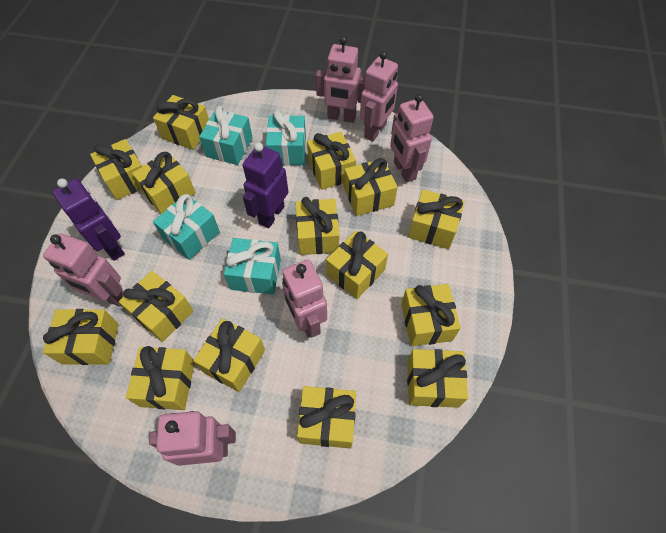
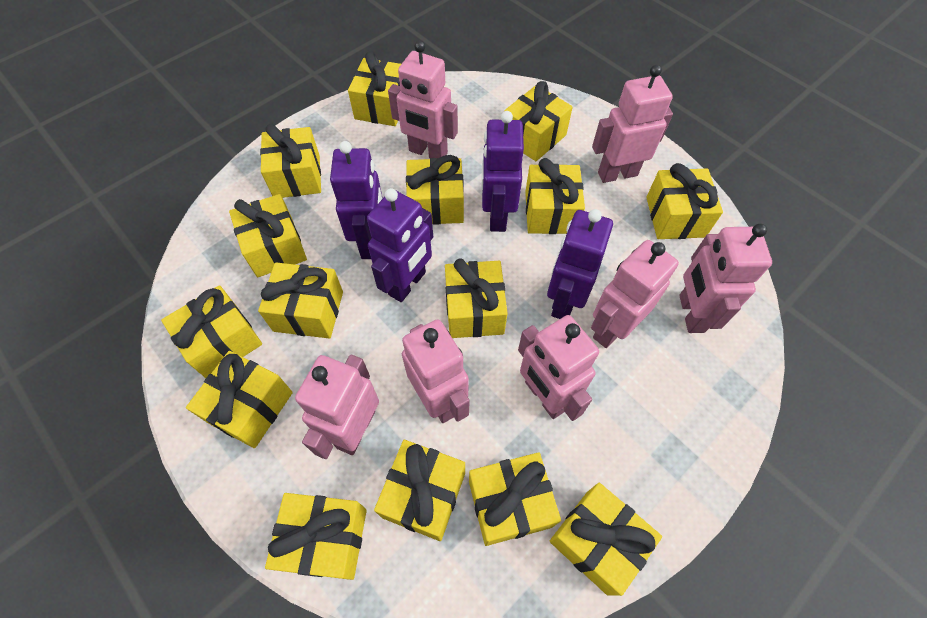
pink robot: 6 -> 7
purple robot: 2 -> 4
turquoise gift: 4 -> 0

